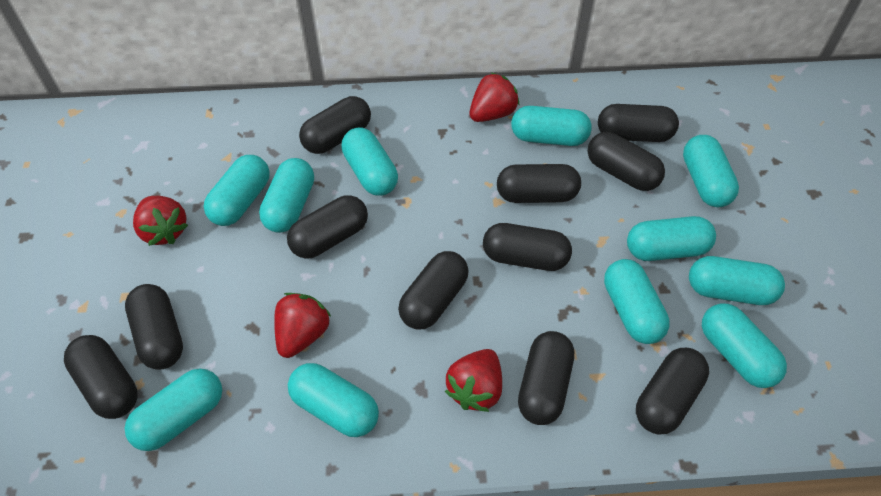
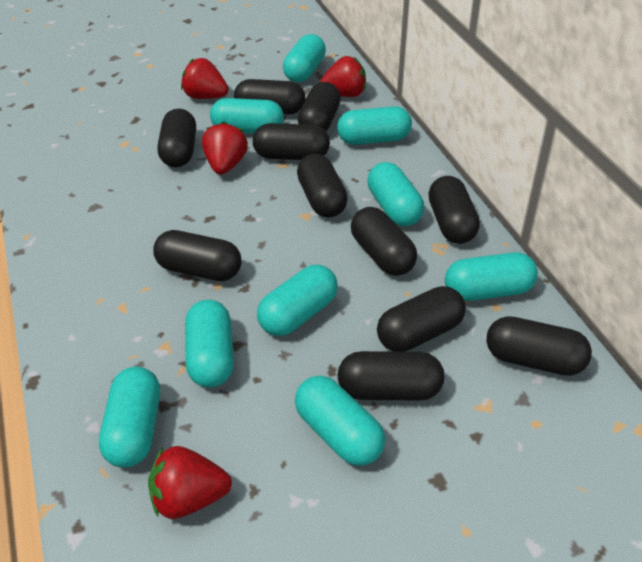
turquoise capsule: 11 -> 9

